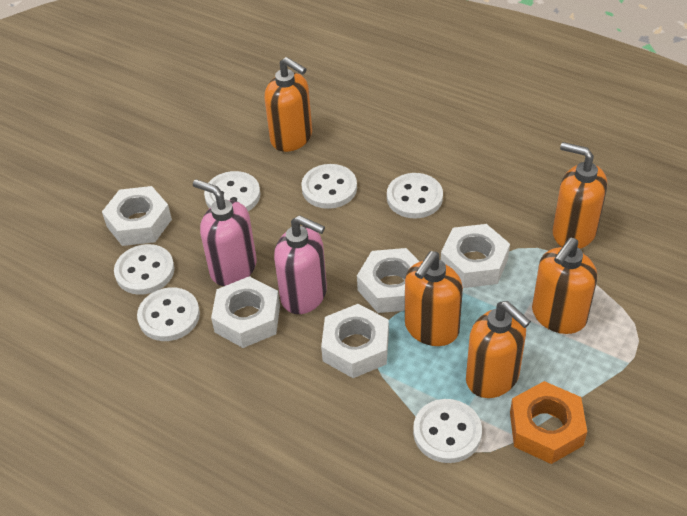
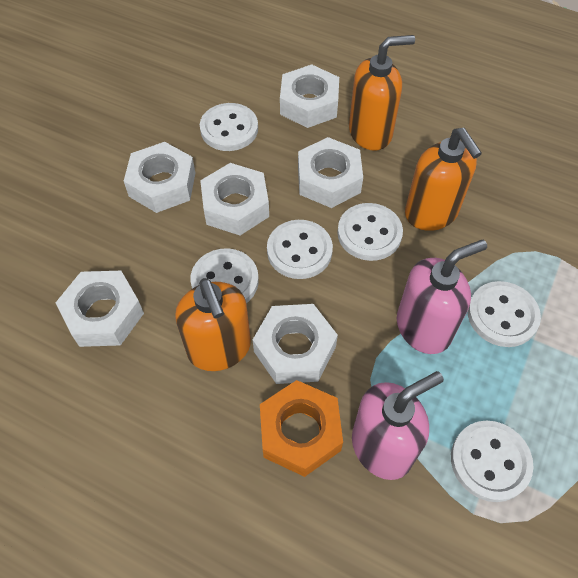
orange soap dispenser: 5 -> 3
white nut: 5 -> 6

